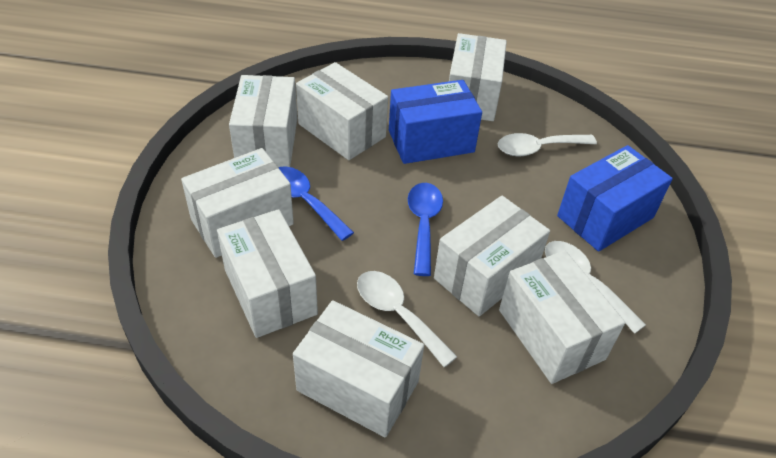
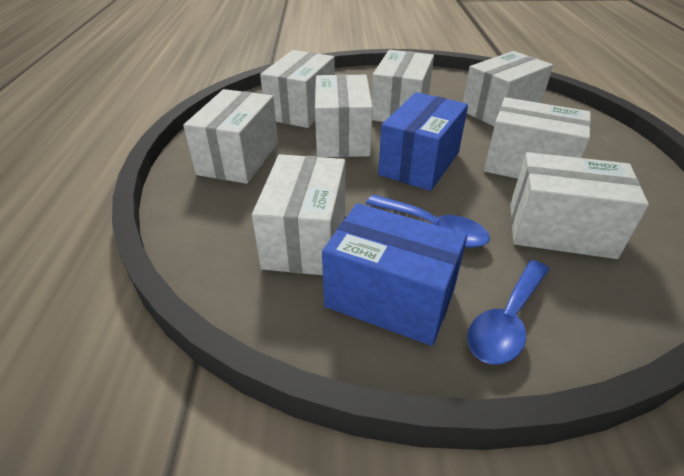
white spoon: 3 -> 0

